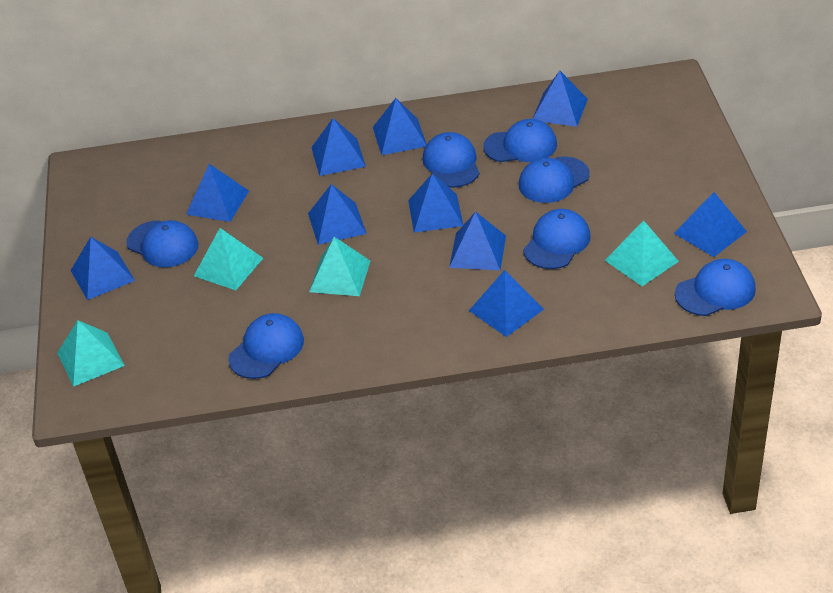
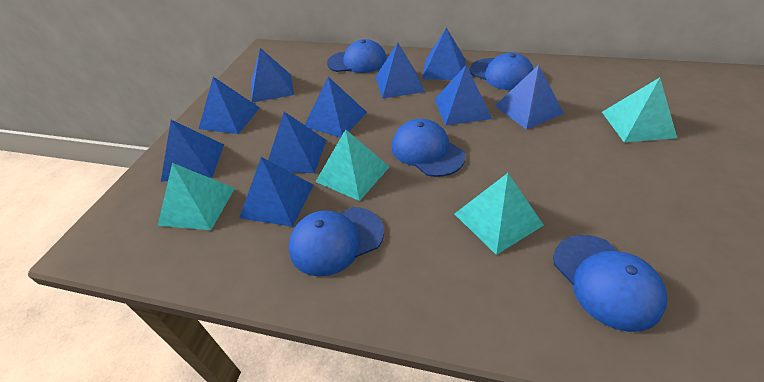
blue cap: 7 -> 5

